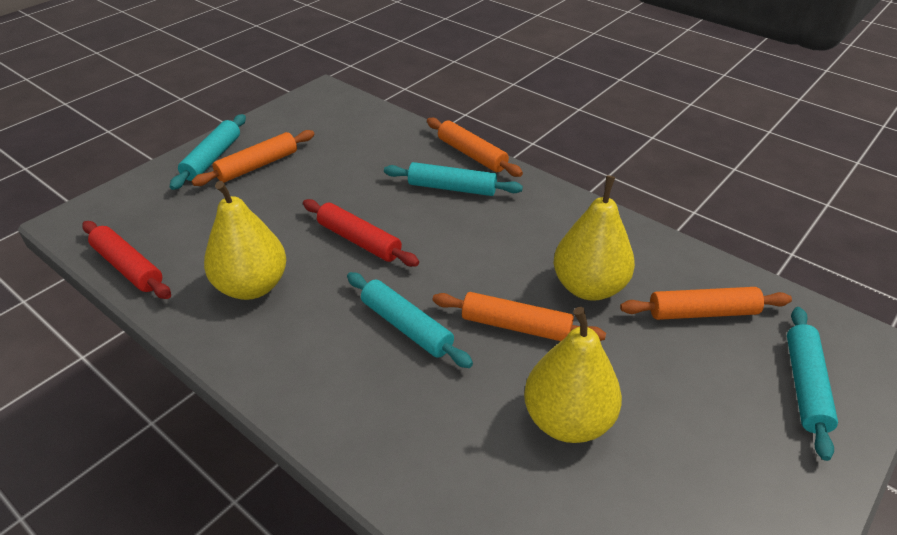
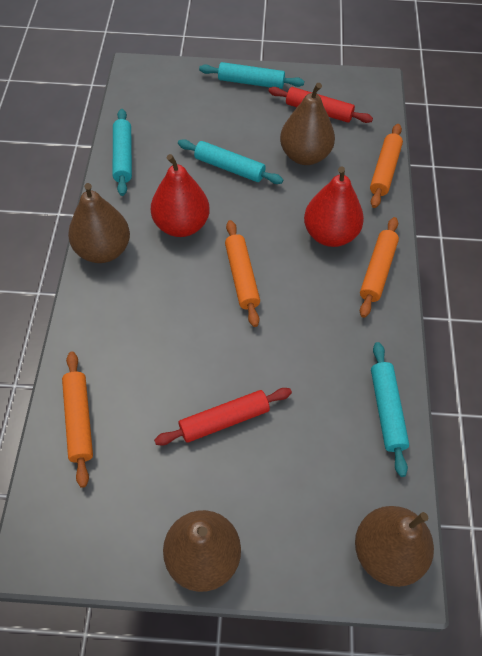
brown pear: 0 -> 4
red pear: 0 -> 2
yellow pear: 3 -> 0

